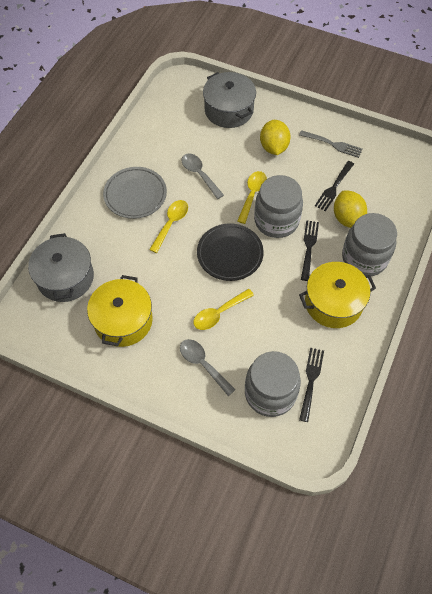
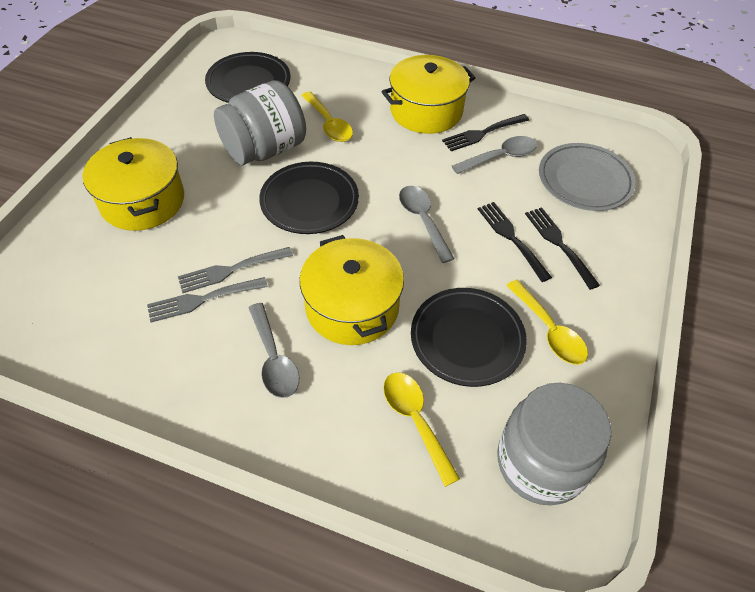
black plate: 1 -> 3
grey fork: 1 -> 2
grey jar: 3 -> 2
grey pot: 2 -> 0
grey spoon: 2 -> 3
yellow lemon: 2 -> 0
yellow pot: 2 -> 3

